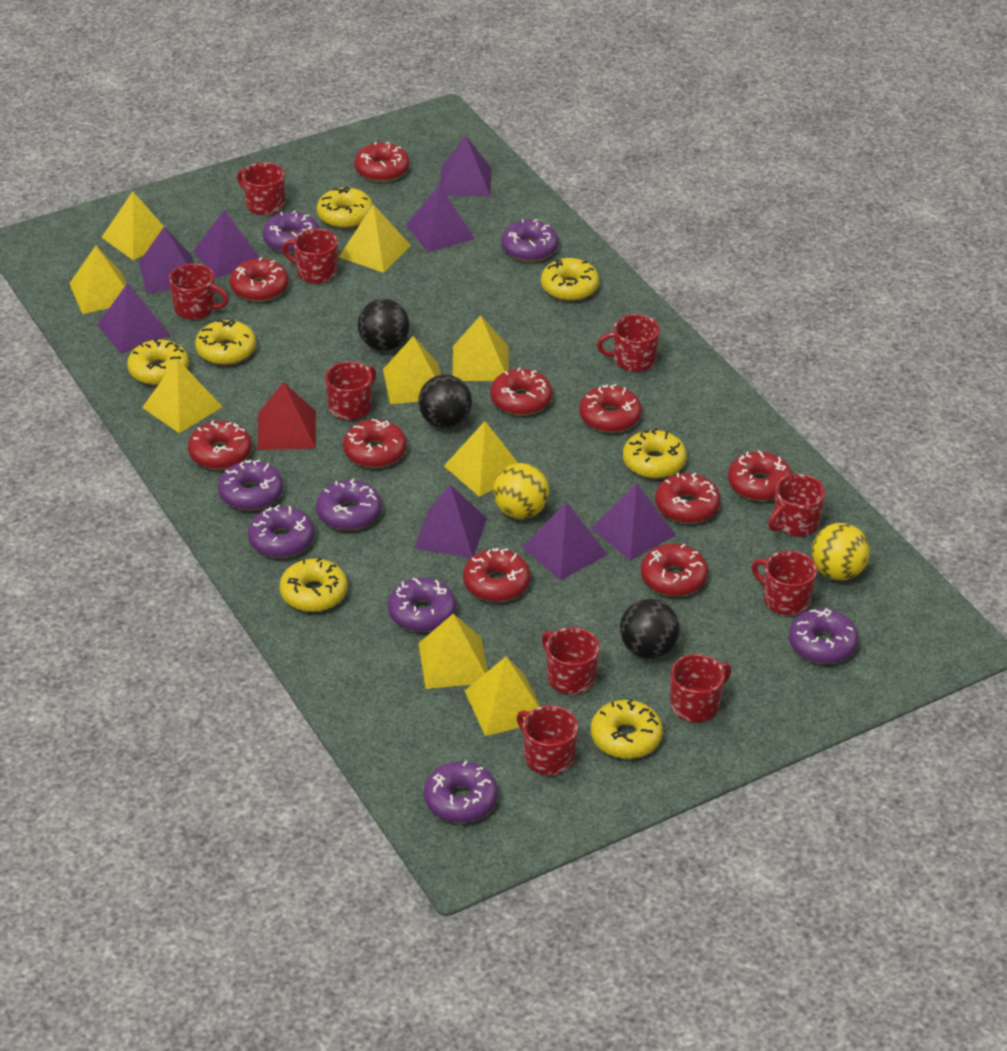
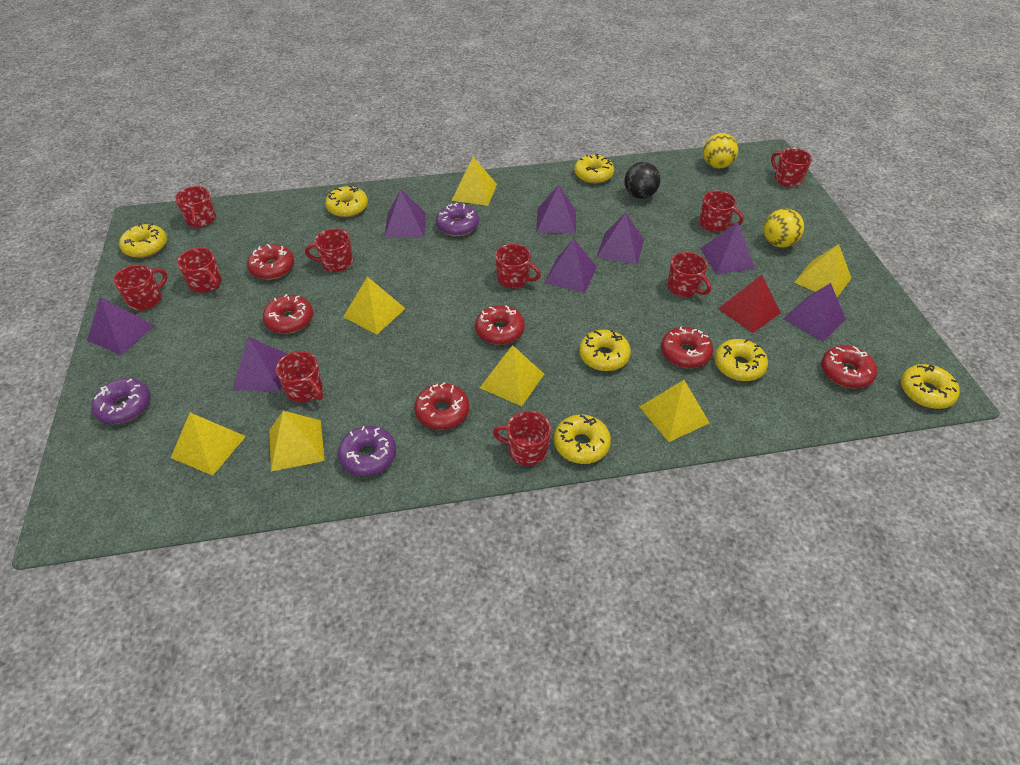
black ball: 3 -> 1
purple donut: 8 -> 3
red donut: 10 -> 6
yellow pyramid: 9 -> 7

